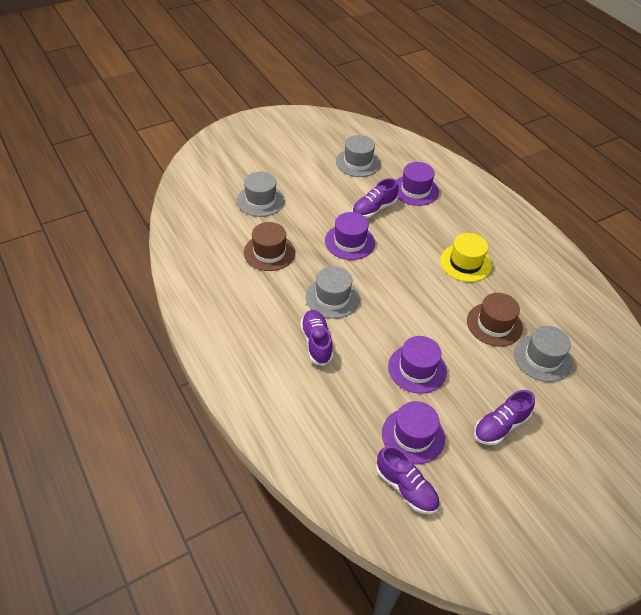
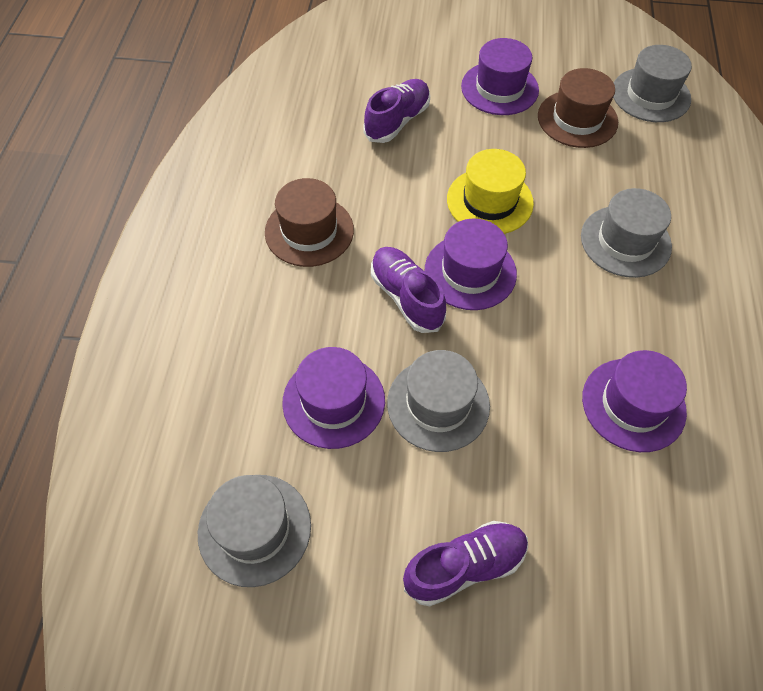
purple shoe: 4 -> 3

